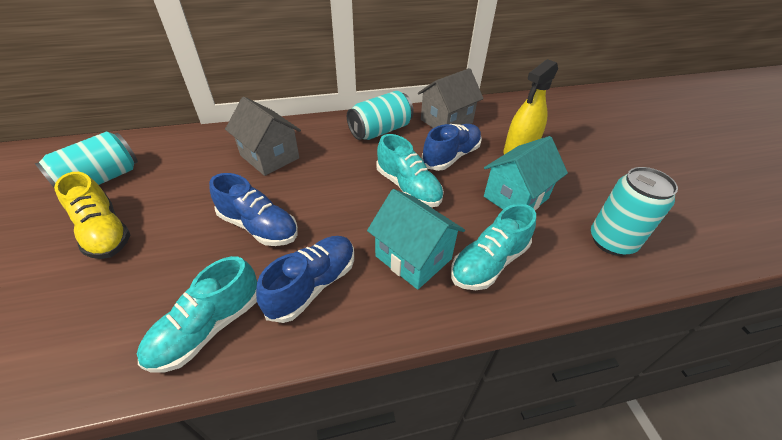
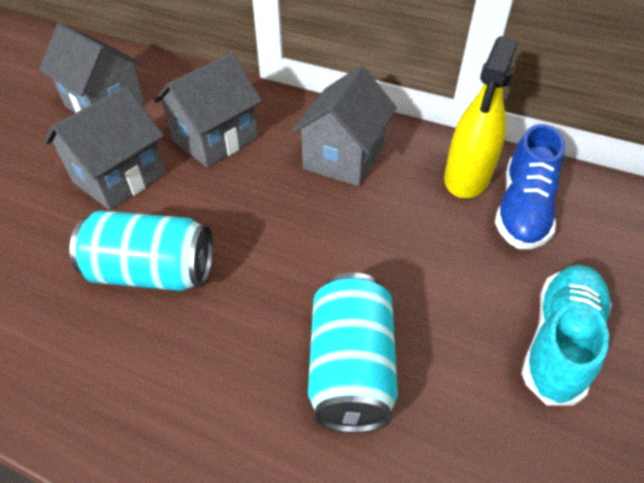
blue shoe: 3 -> 1
grey house: 2 -> 4
turquoise can: 3 -> 2
turquoise house: 2 -> 0
turquoise shoe: 3 -> 1
yellow shoe: 1 -> 0

